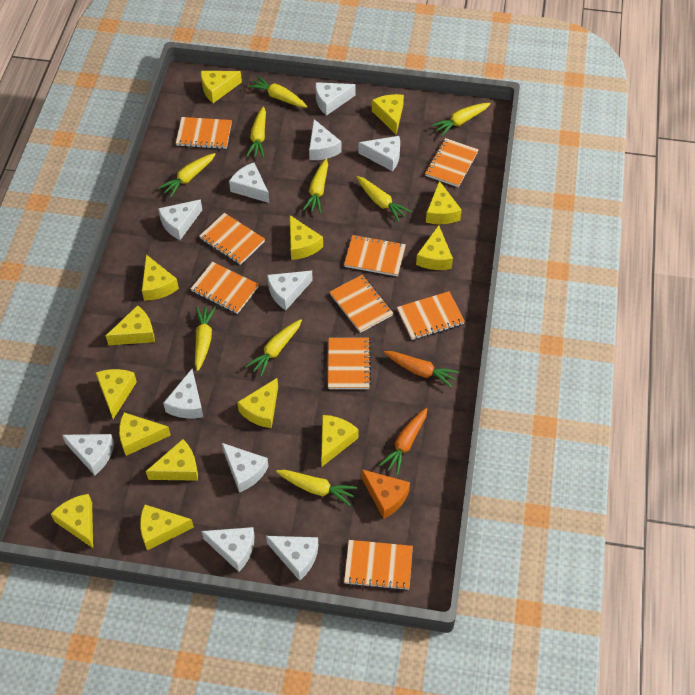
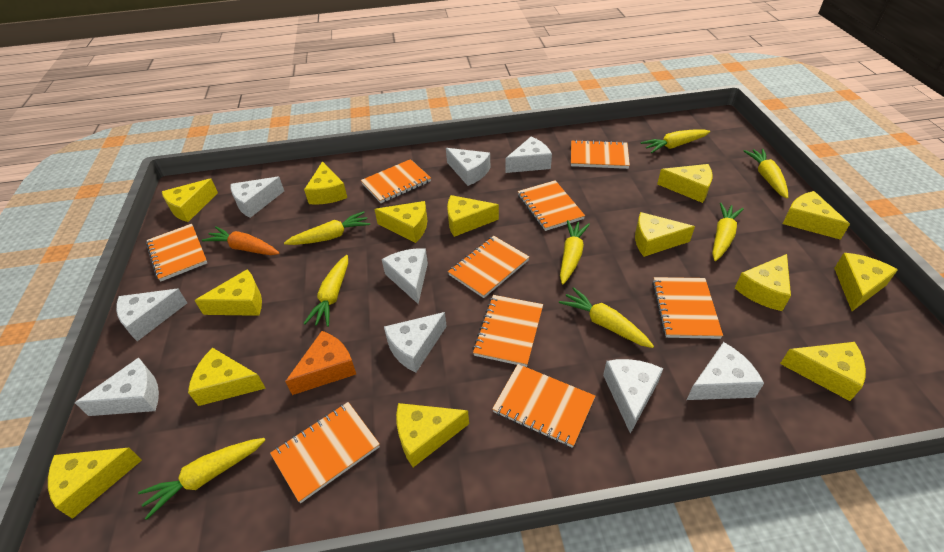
orange carrot: 2 -> 1
white cheese: 11 -> 9
yellow carrot: 9 -> 8

